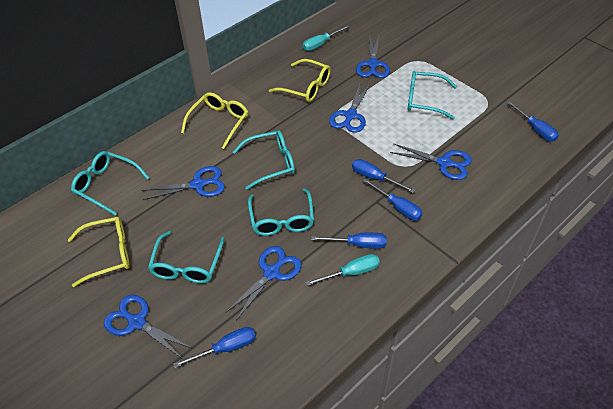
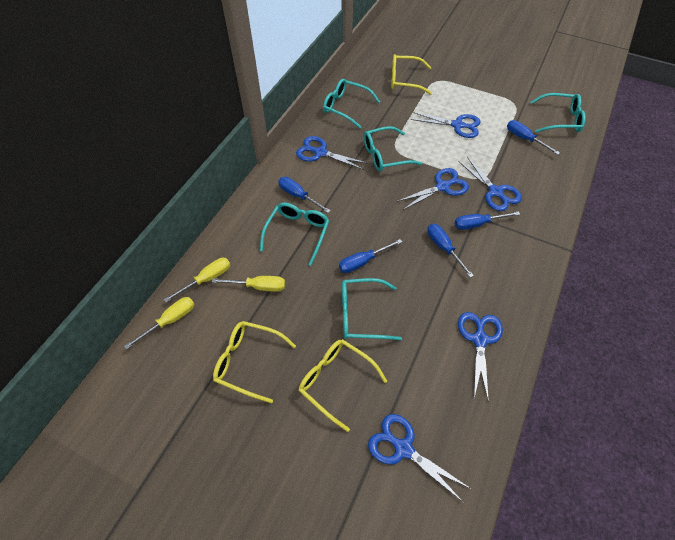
turquoise screwdriver: 2 -> 0
yellow screwdriver: 0 -> 3

